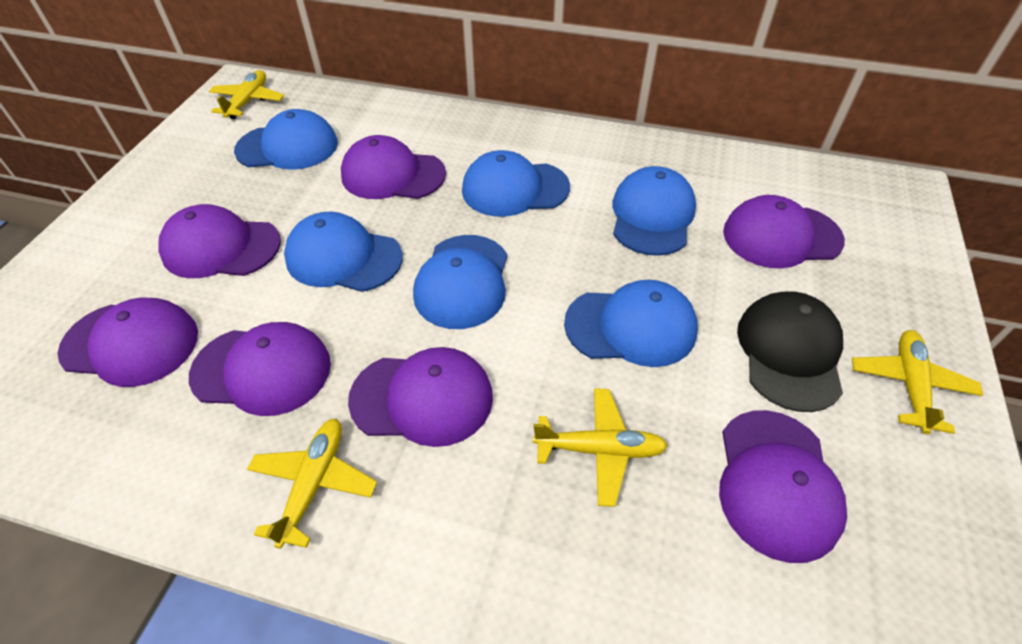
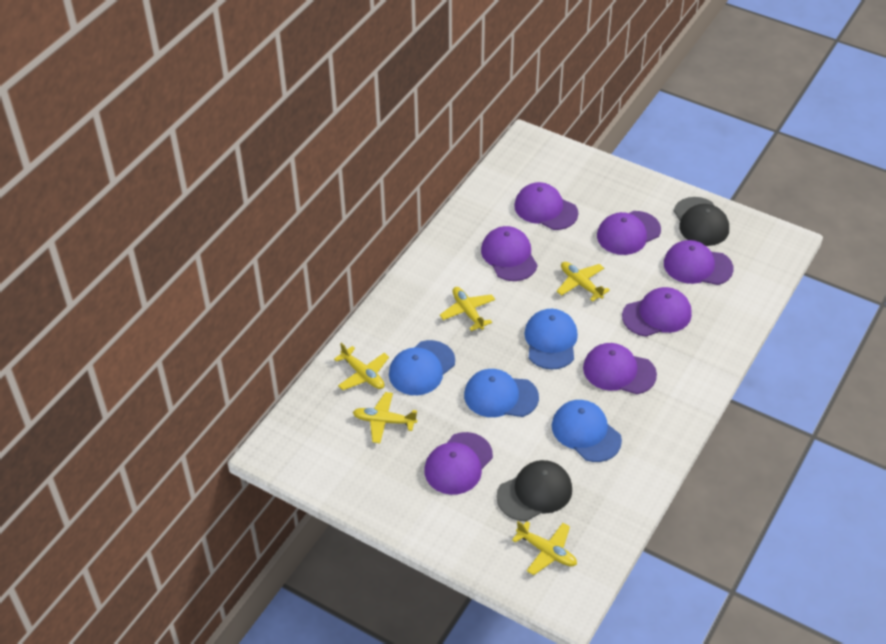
black cap: 1 -> 2
blue cap: 6 -> 4
yellow plane: 4 -> 5

